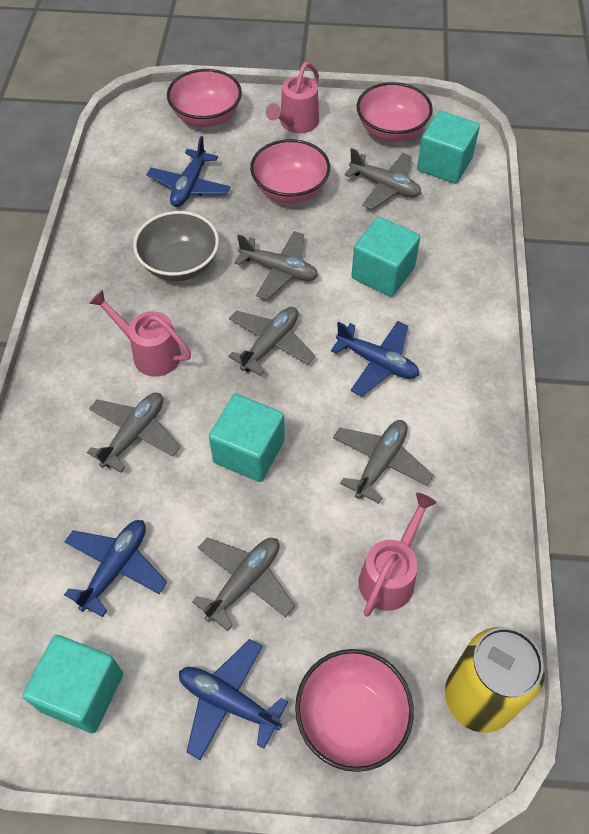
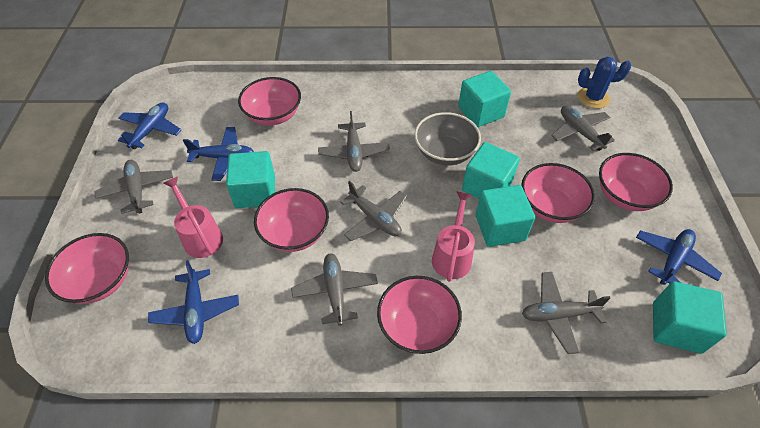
blue cactus: 0 -> 1
pink bowl: 4 -> 6
pink watering can: 3 -> 2
turquoise cube: 4 -> 5
yellow can: 1 -> 0

